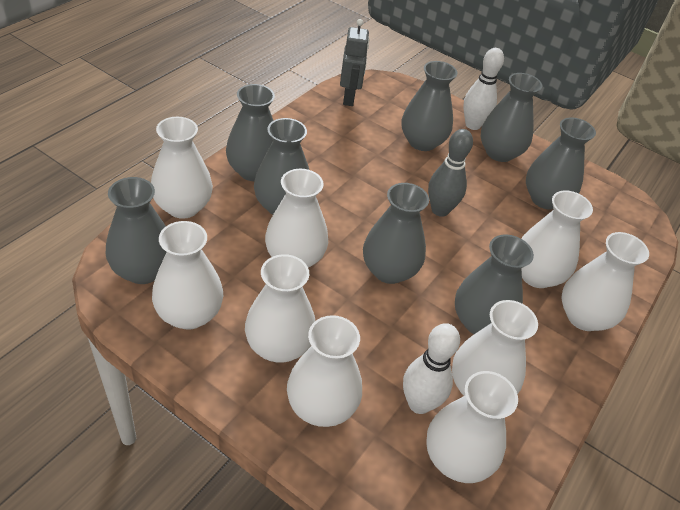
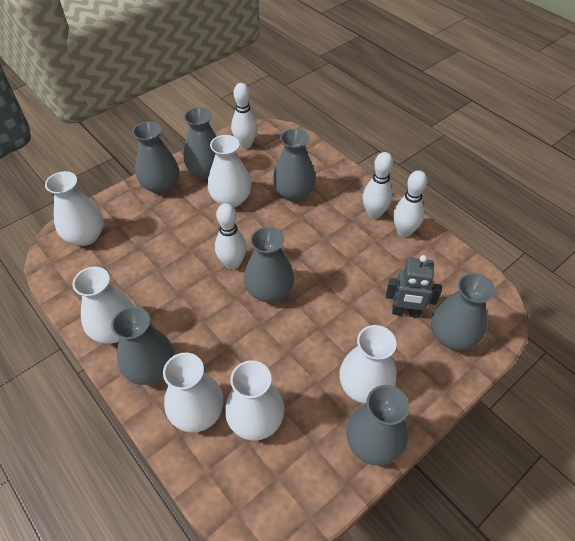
grey bowling pin: 1 -> 0
grey vase: 8 -> 7
white bowling pin: 2 -> 4
white vase: 9 -> 6

